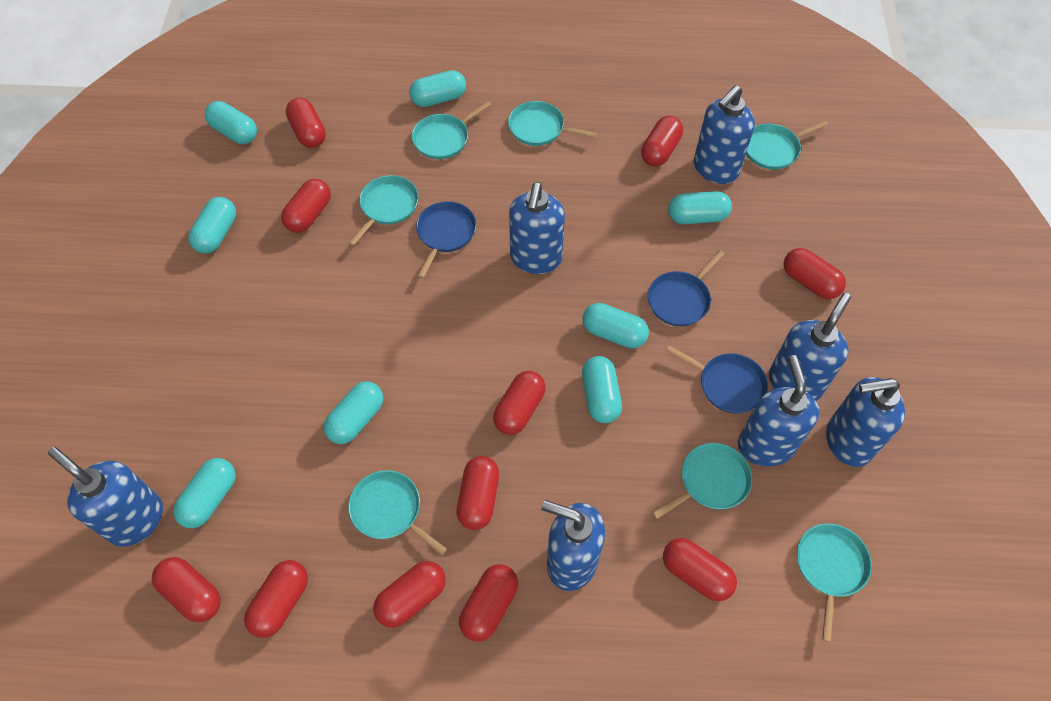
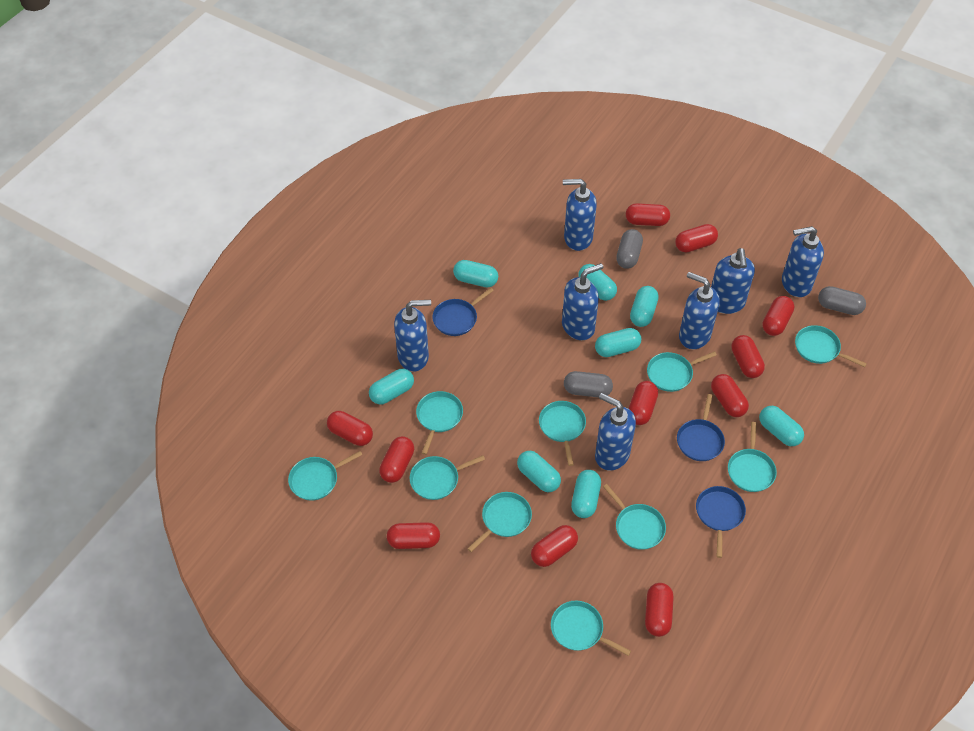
grey capsule: 0 -> 3
turquoise pan: 7 -> 10

